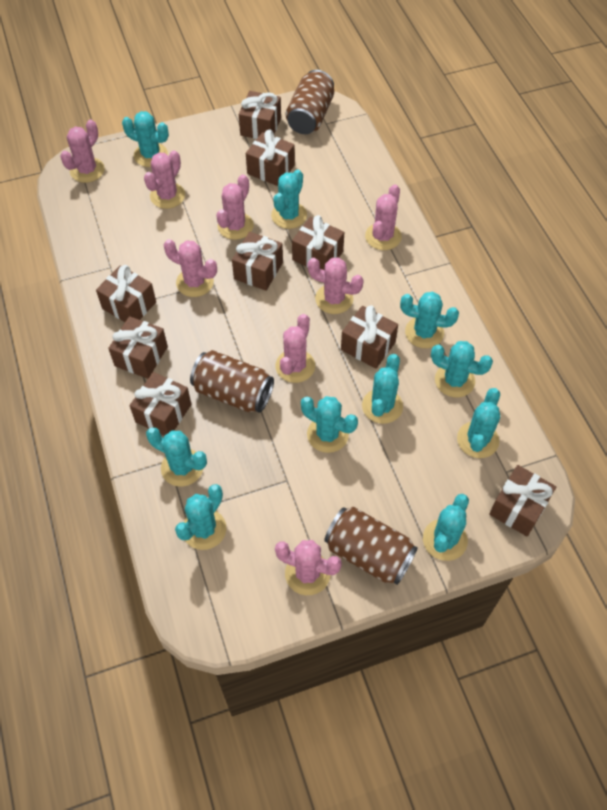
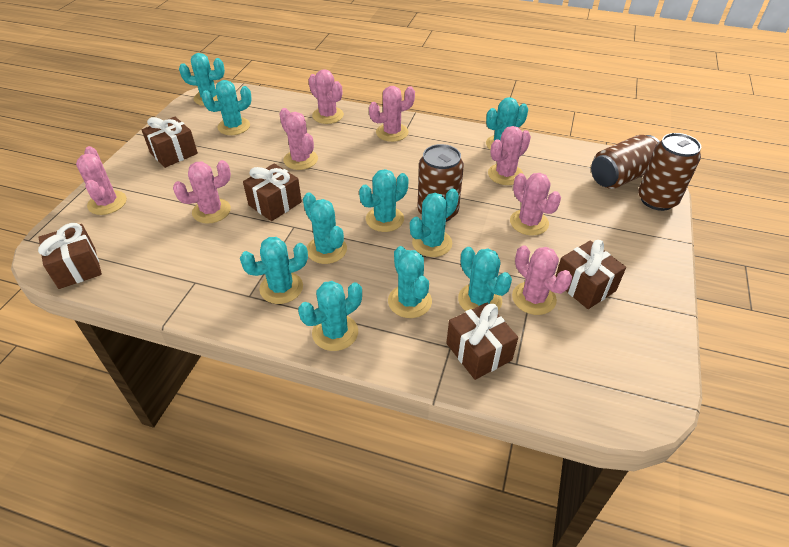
brown gift: 9 -> 5

